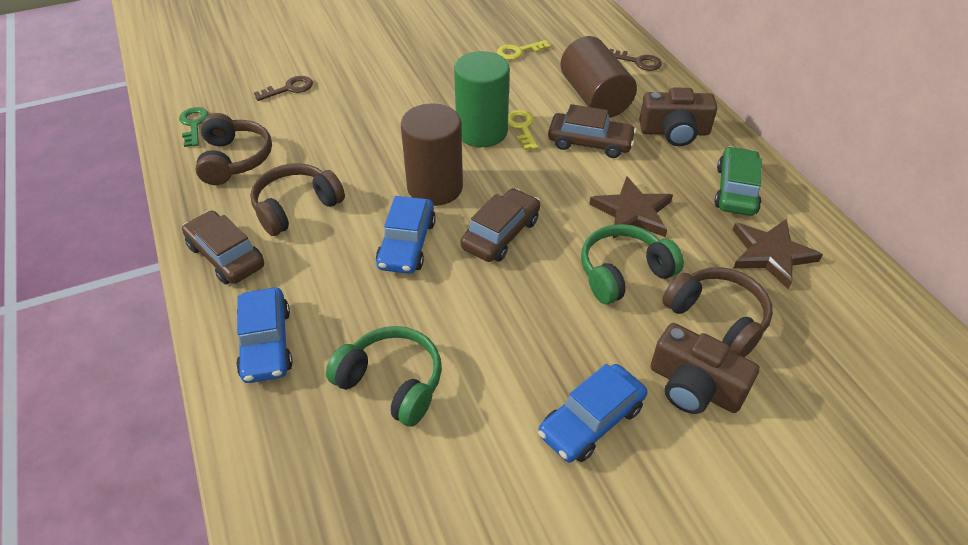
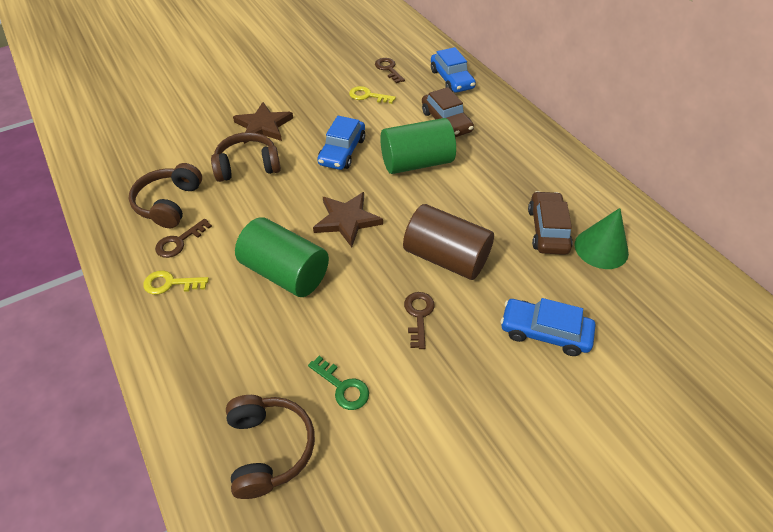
brown camera: 2 -> 0
brown car: 3 -> 2
brown cylinder: 2 -> 1
brown key: 2 -> 3
green car: 1 -> 0
green cone: 0 -> 1
green cylinder: 1 -> 2
green headphones: 2 -> 0

